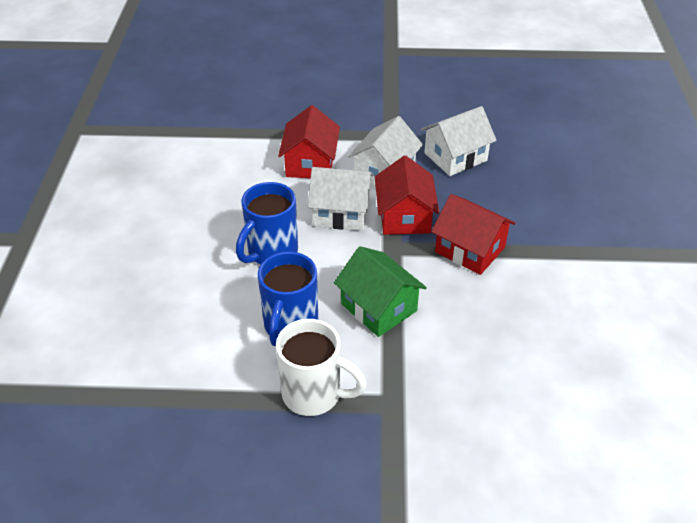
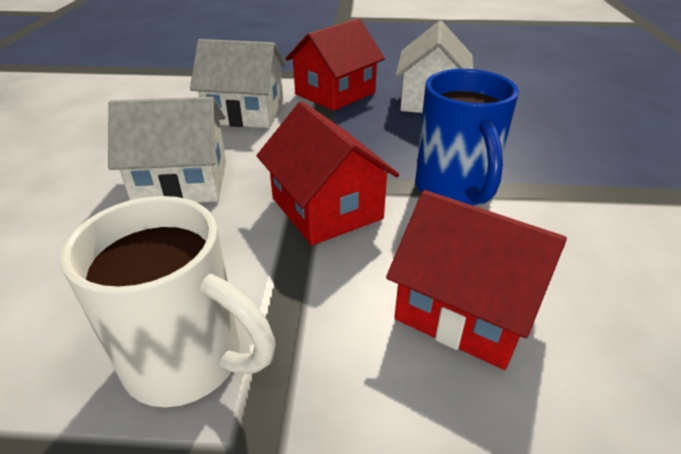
blue mug: 2 -> 1
green house: 1 -> 0

